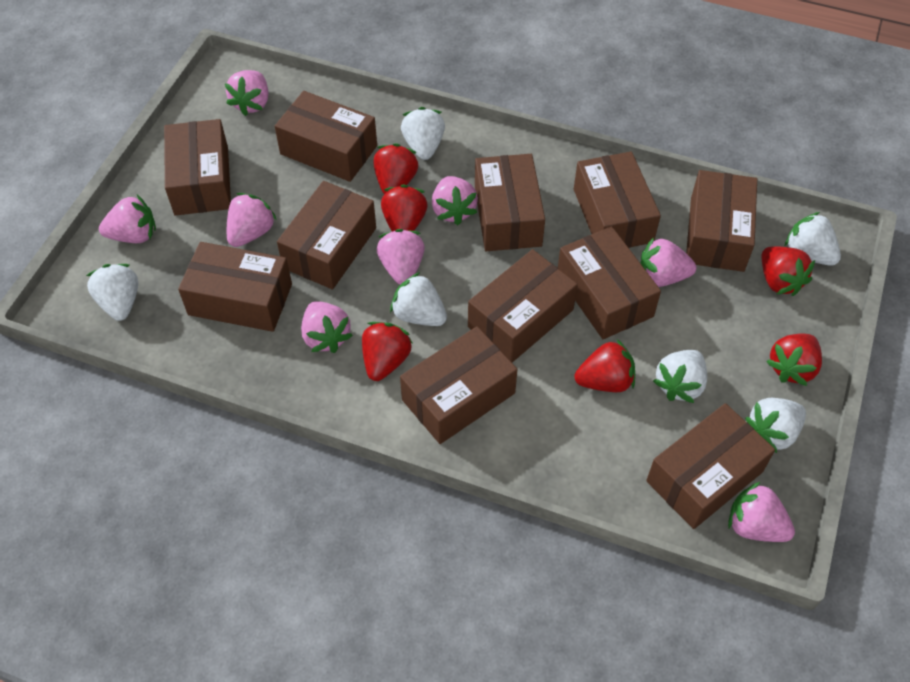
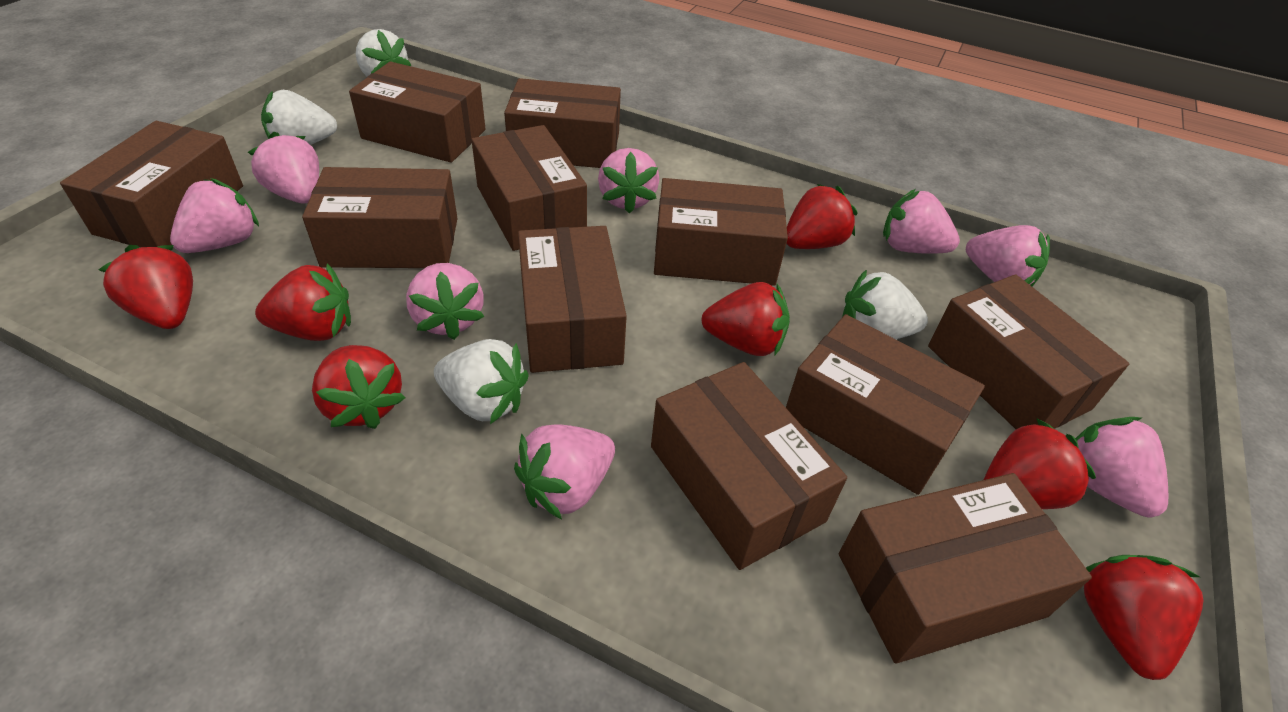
red strawberry: 6 -> 7
white strawberry: 6 -> 4

